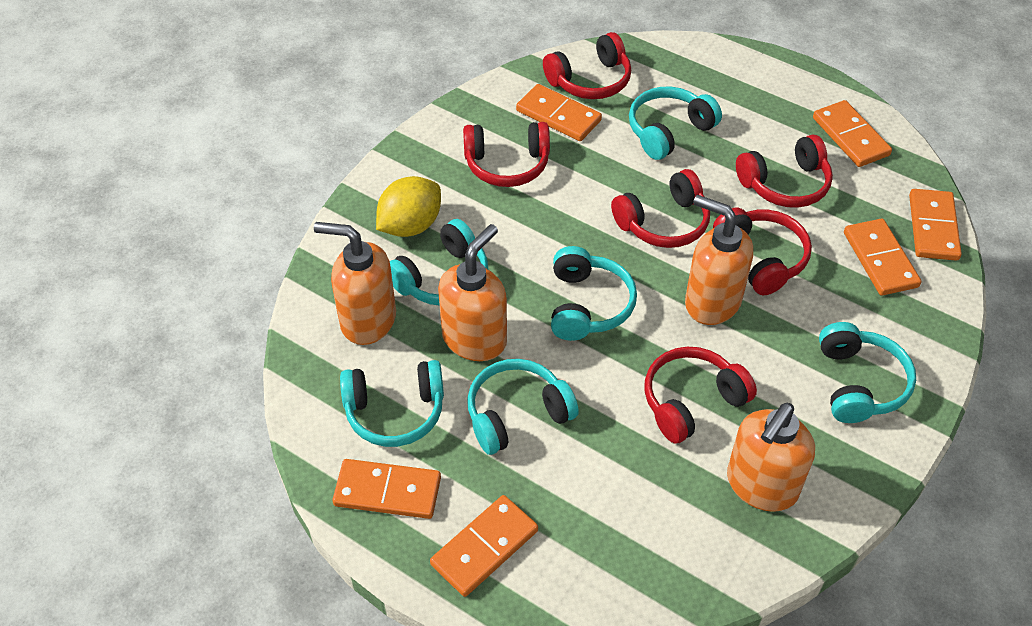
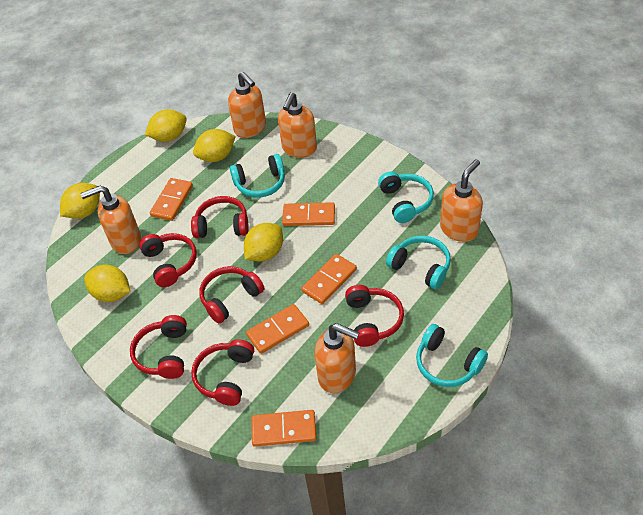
orange domino: 6 -> 5
orange soap dispenser: 4 -> 5
turquoise headphones: 6 -> 4
yellow lemon: 1 -> 5

